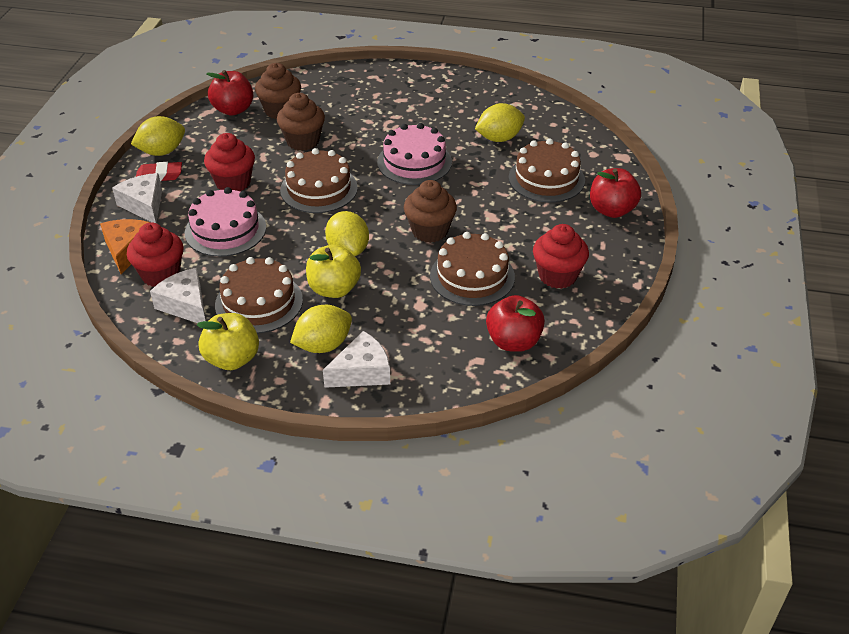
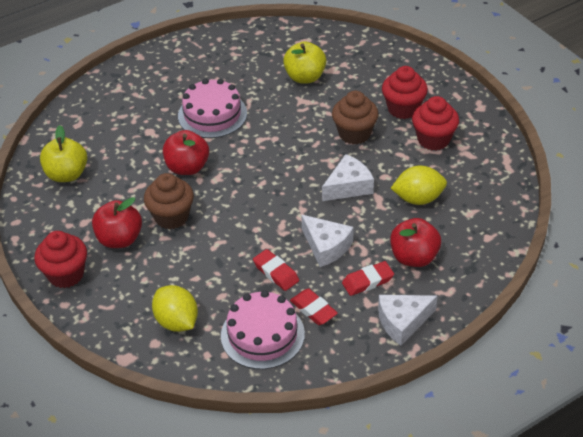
brown cake: 4 -> 0
brown cupcake: 3 -> 2
orange cheese: 1 -> 0
red eraser: 1 -> 3
yellow lemon: 4 -> 2

